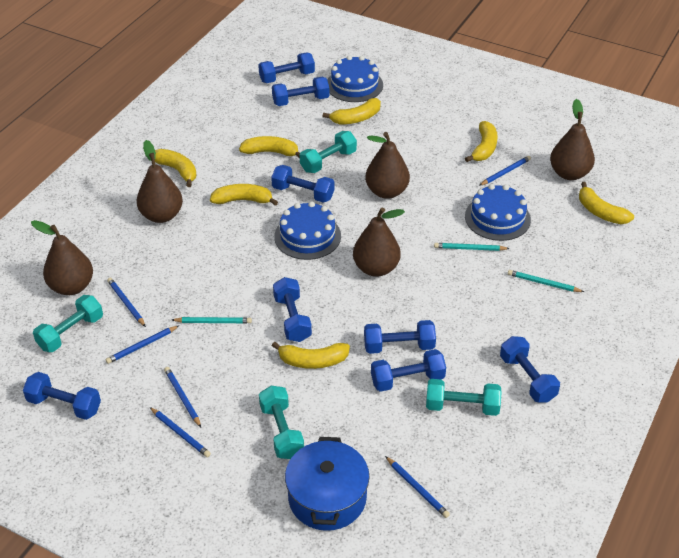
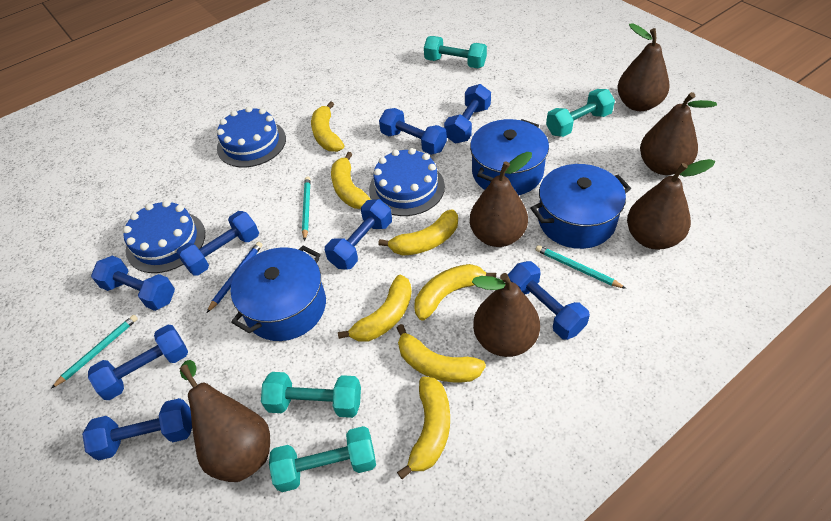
blue pencil: 6 -> 1
blue pot: 1 -> 3
brown pear: 5 -> 6

